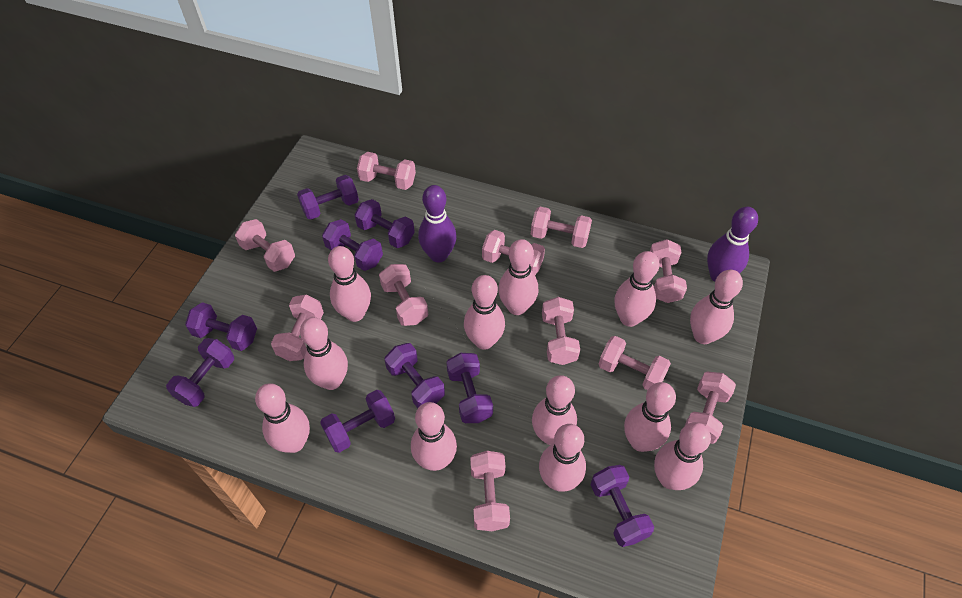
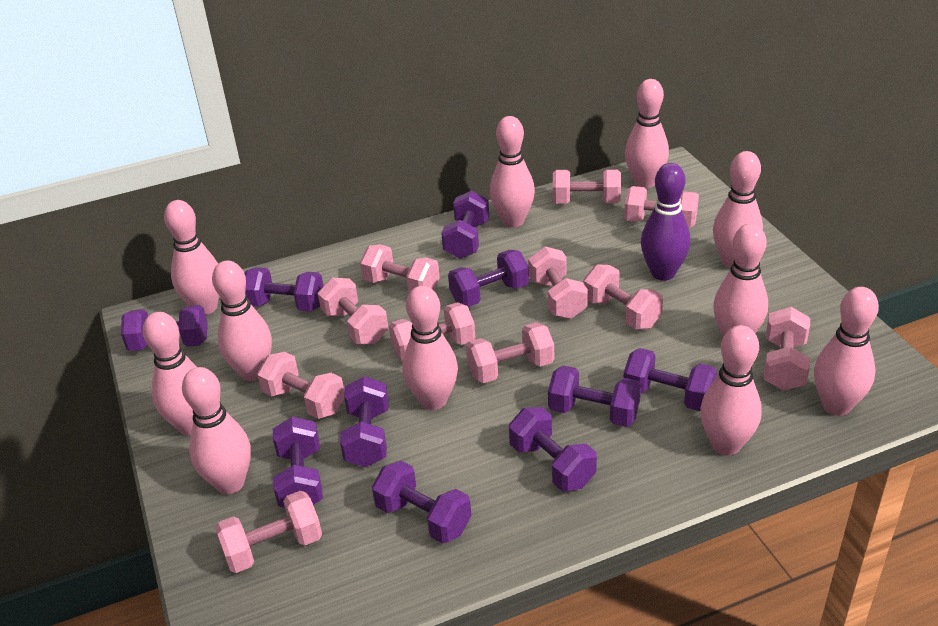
pink bowling pin: 12 -> 11
purple bowling pin: 2 -> 1
purple dumbbell: 9 -> 10

